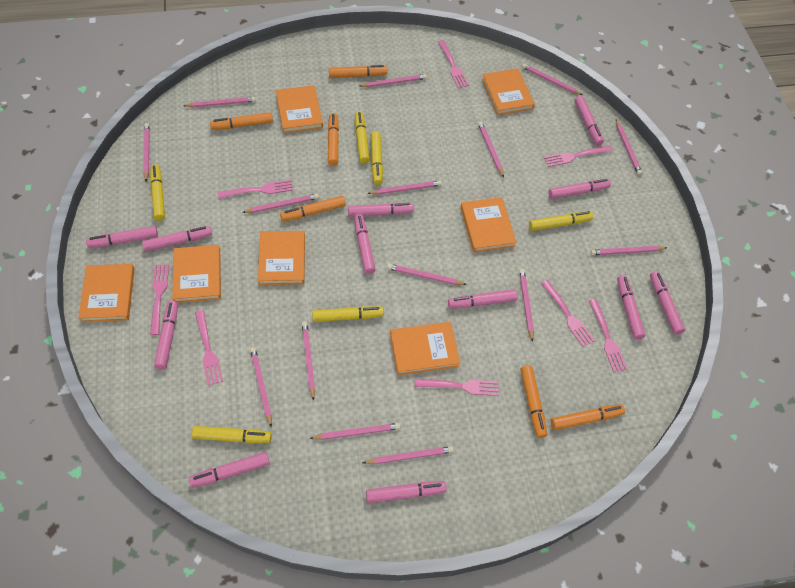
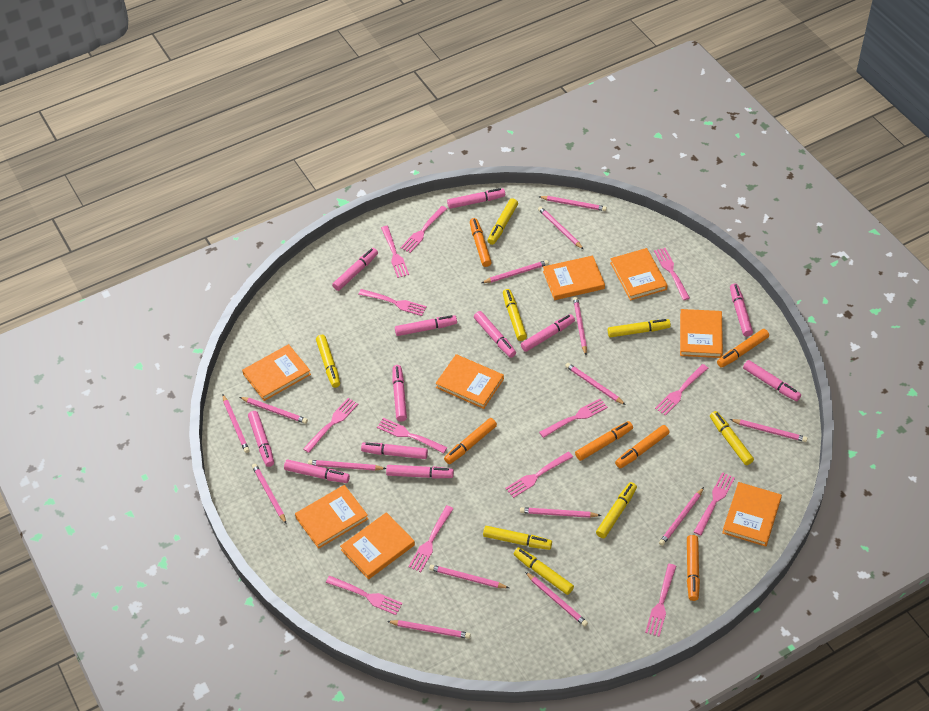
orange book: 7 -> 8
pink fork: 8 -> 13
yellow marker: 6 -> 8

